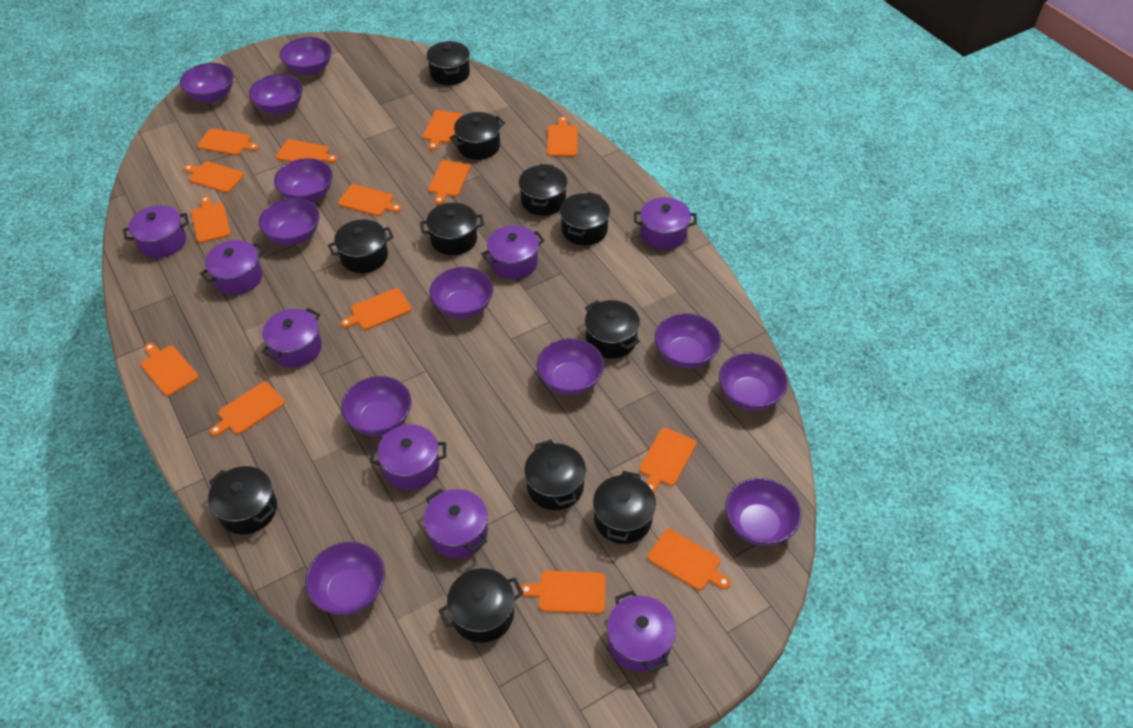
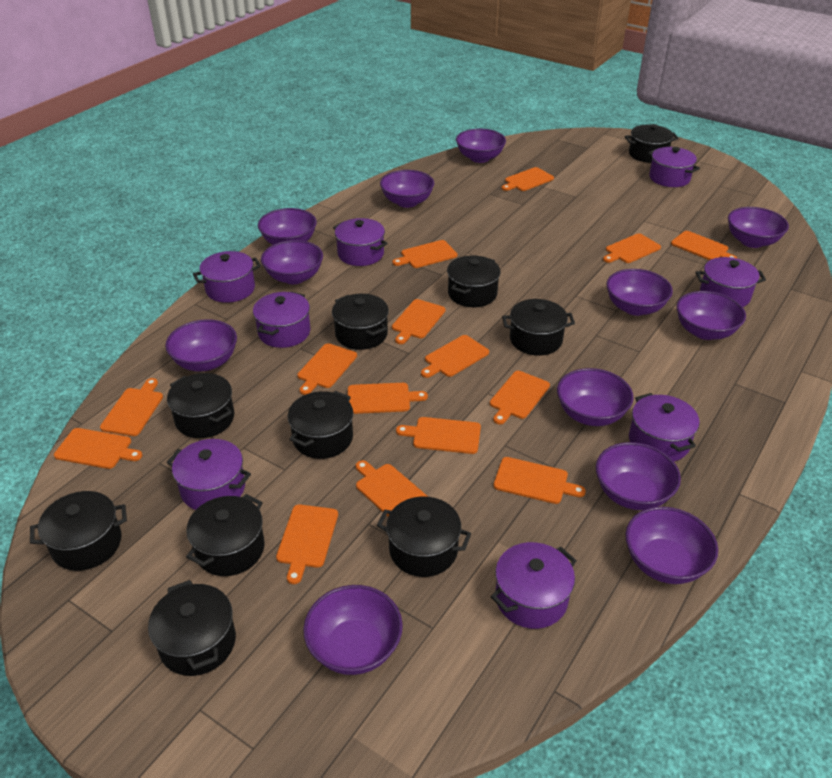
black pot: 11 -> 10
orange cutting board: 14 -> 15

